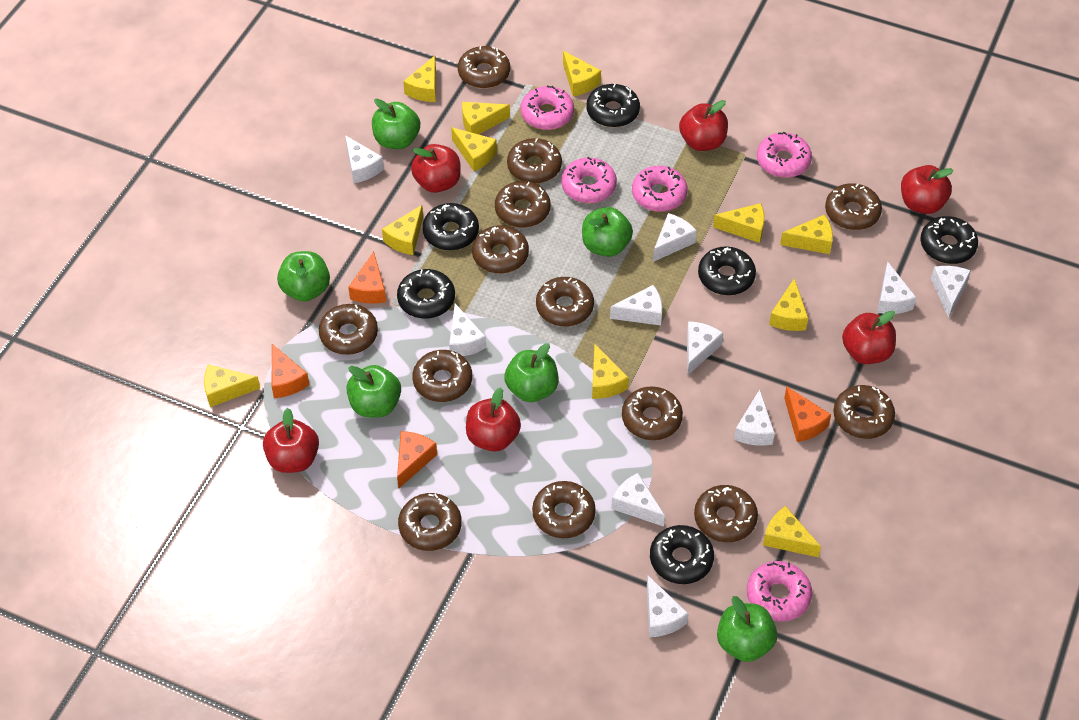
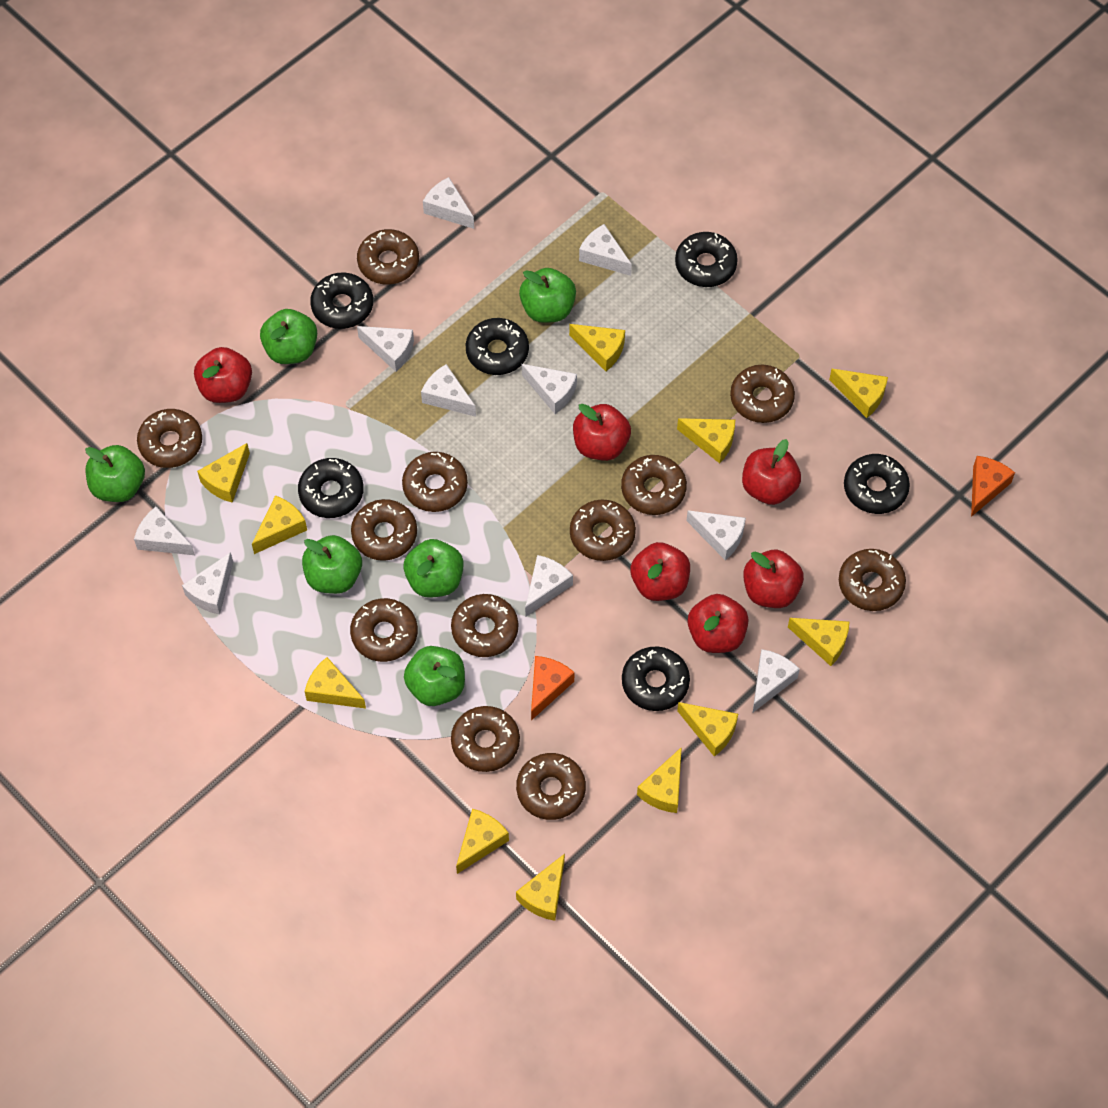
brown donut: 13 -> 12
orange cheese: 4 -> 2
pink donut: 5 -> 0

